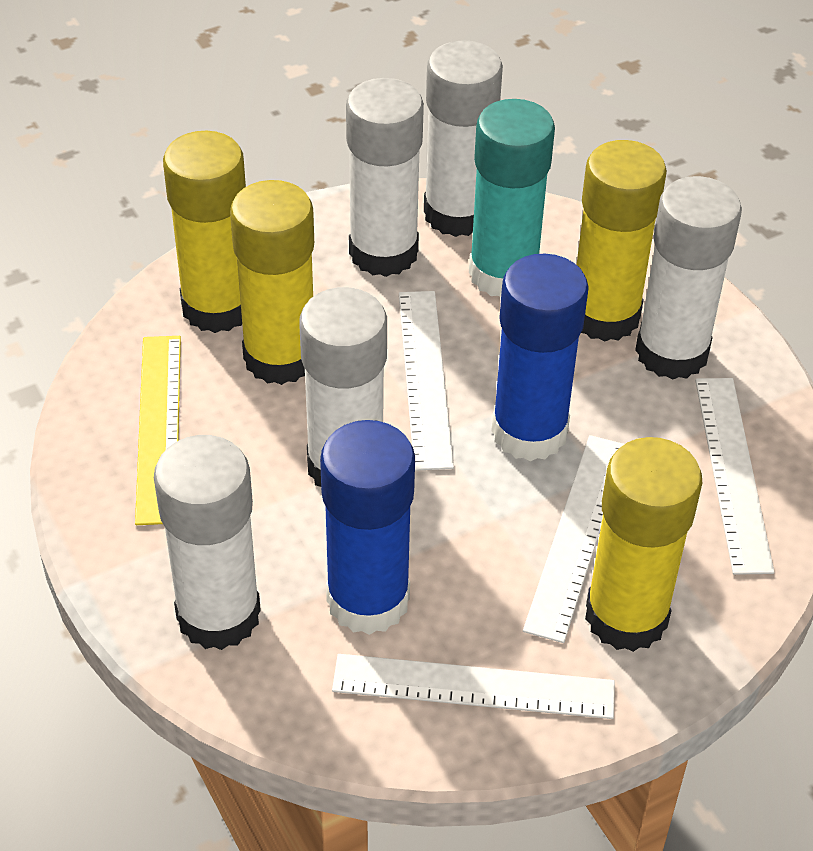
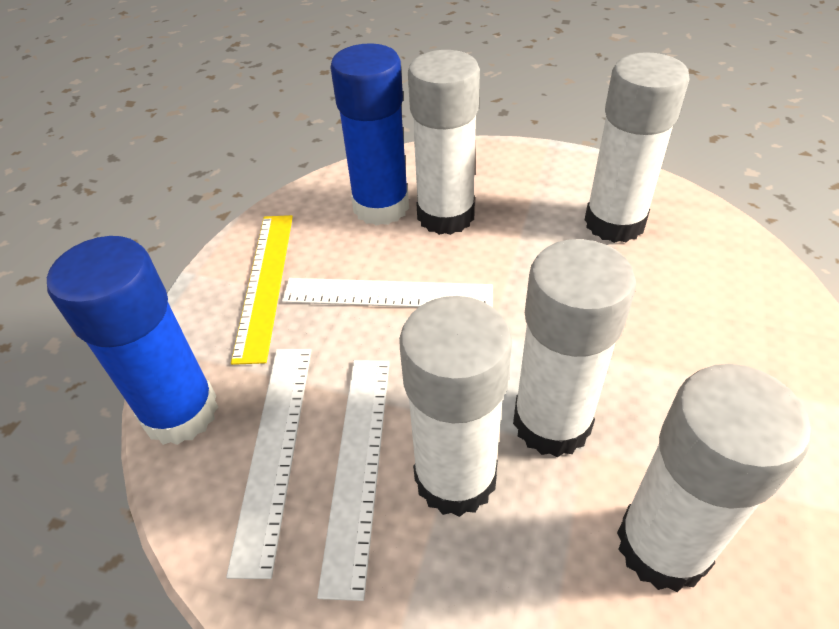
turquoise glue stick: 1 -> 0
white ruler: 4 -> 3
yellow glue stick: 4 -> 0

